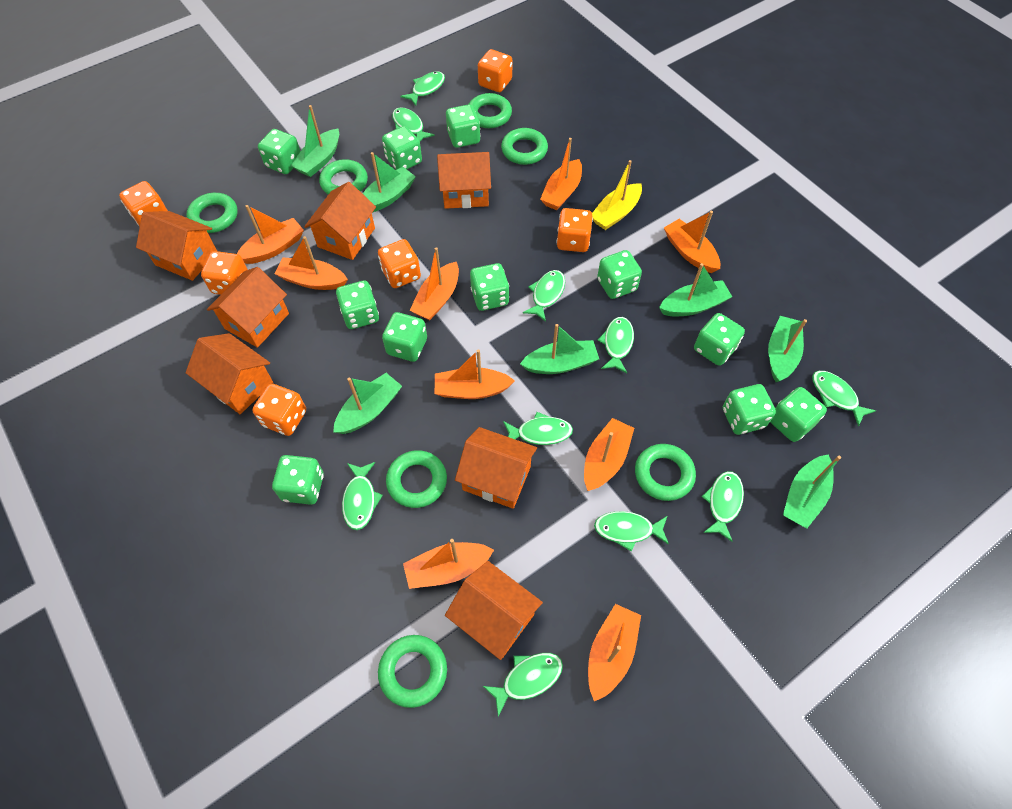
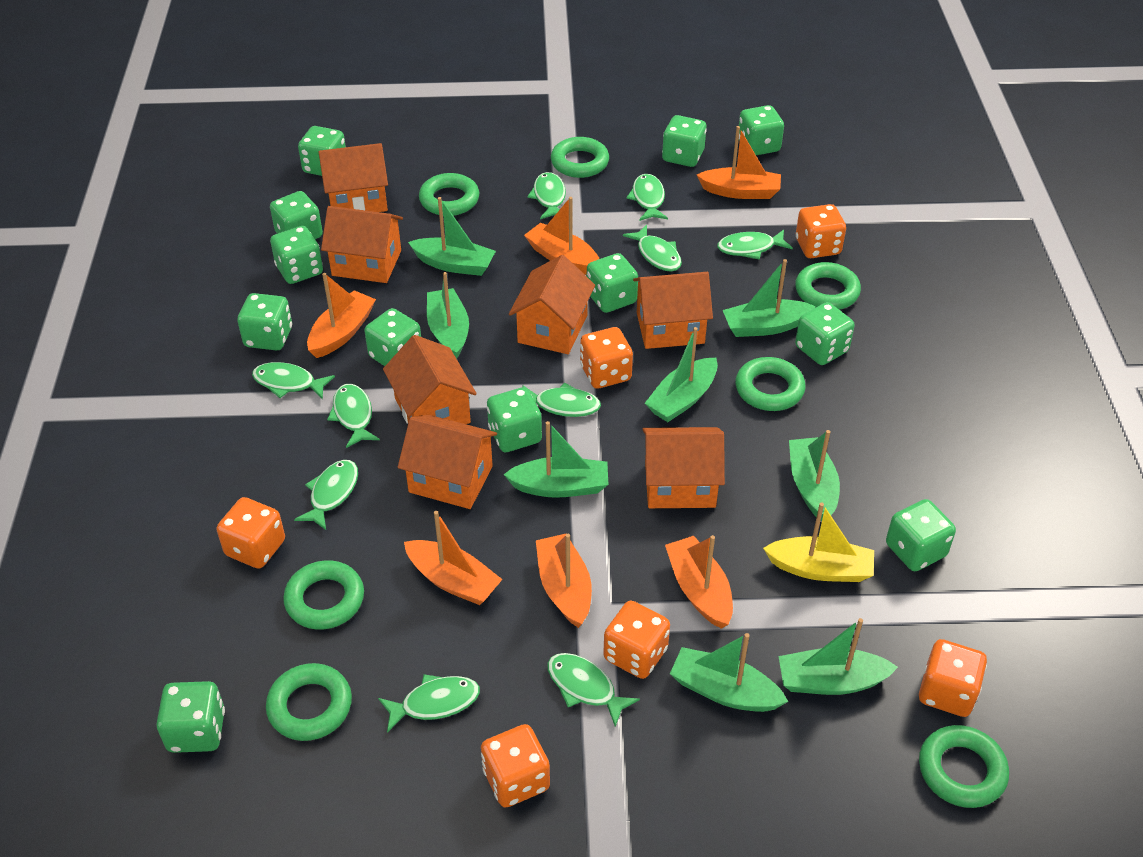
green boat: 7 -> 8
green dice: 11 -> 12
orange boat: 9 -> 6

